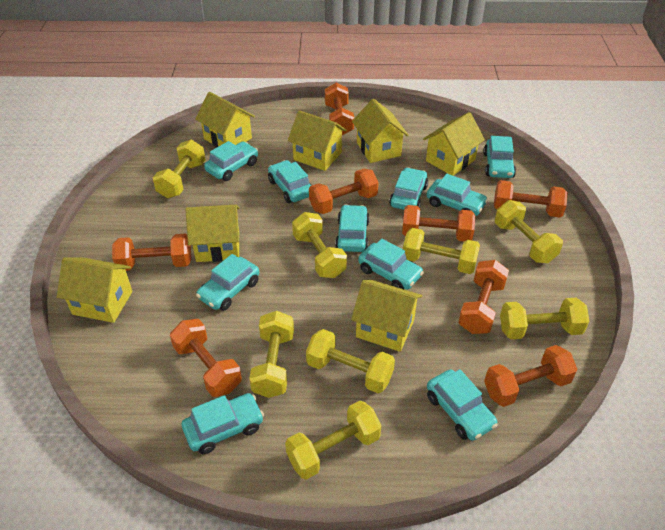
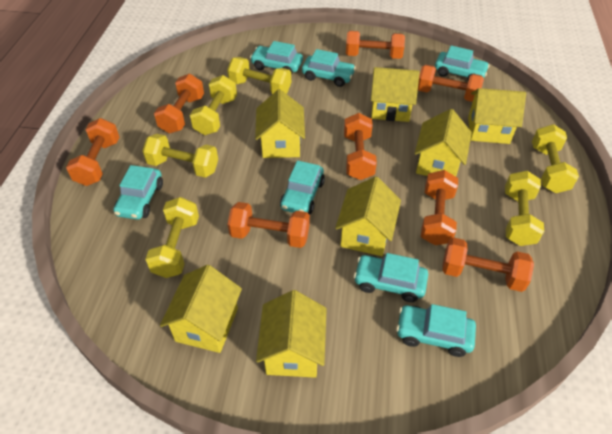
turquoise car: 10 -> 7
yellow dumbbell: 8 -> 6

